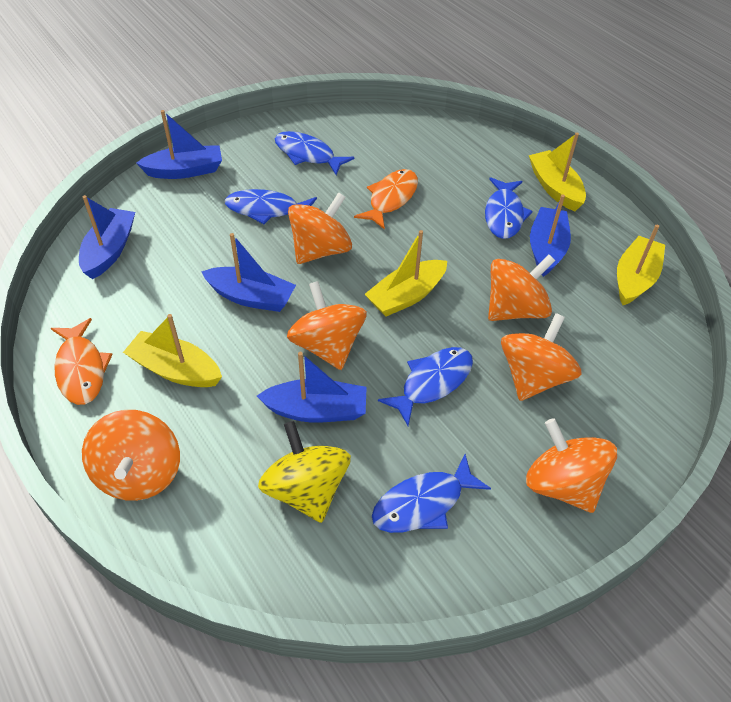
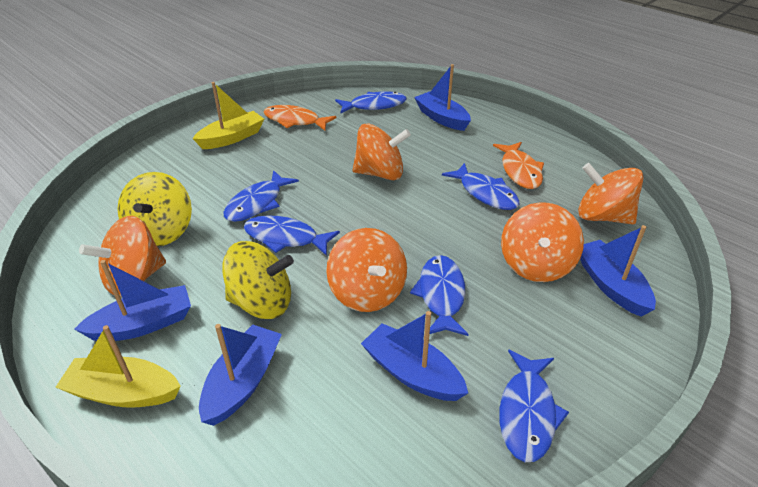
blue fish: 5 -> 6
orange spinning top: 6 -> 5
yellow boat: 4 -> 2
yellow spinning top: 1 -> 2

